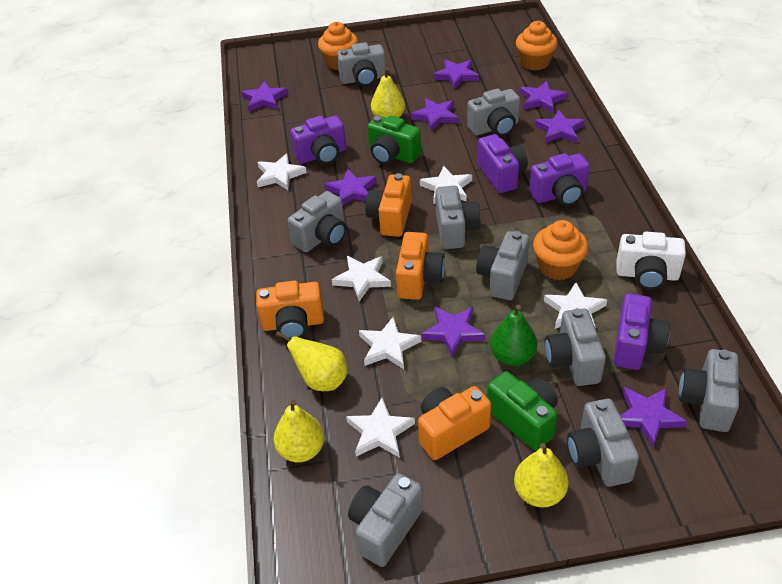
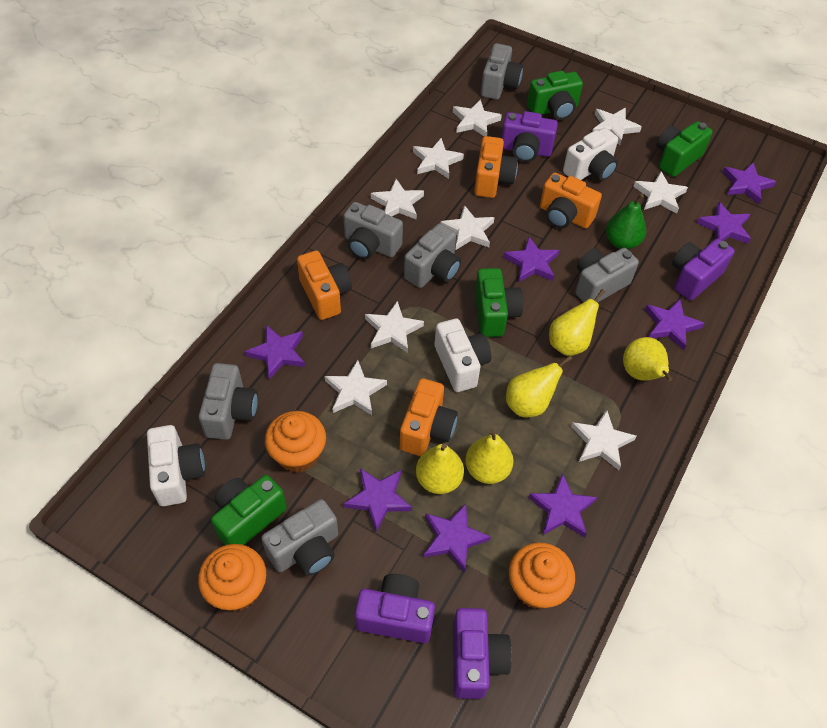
green camera: 2 -> 4
grey camera: 9 -> 6
white camera: 1 -> 3
white star: 6 -> 9
yellow pear: 4 -> 5

